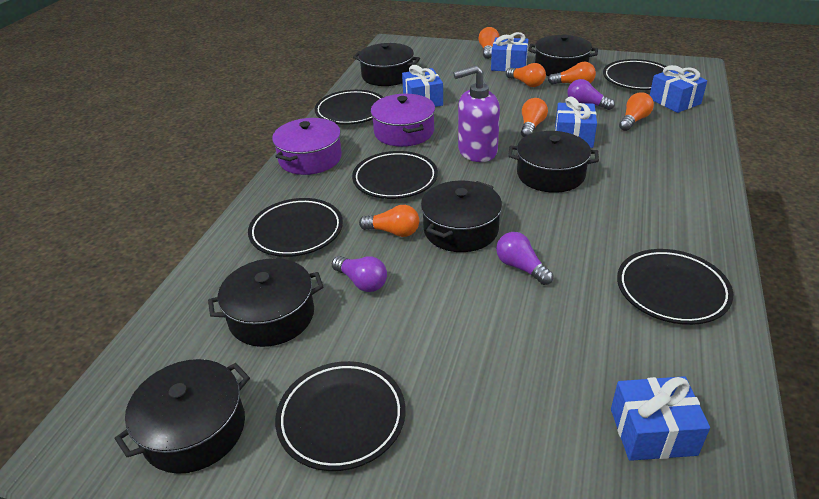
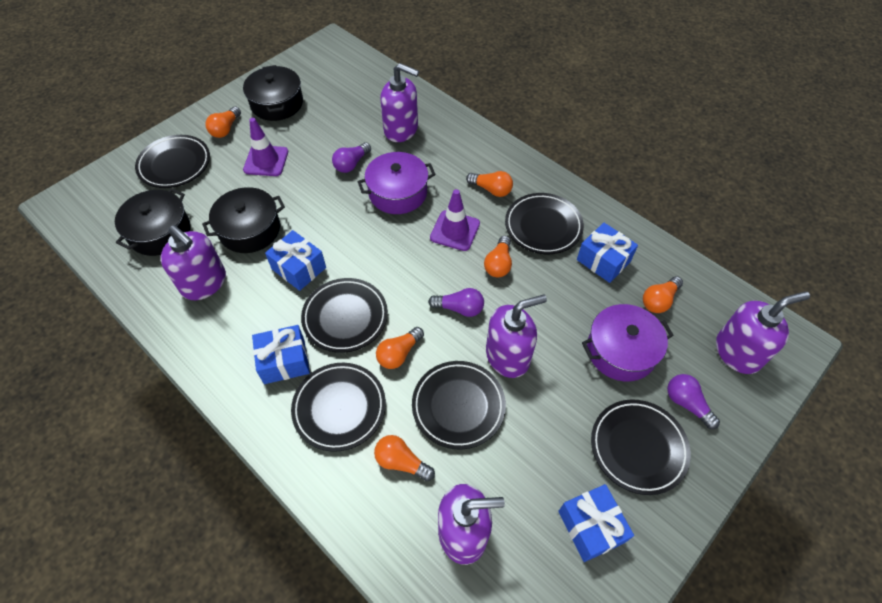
black pot: 6 -> 3
blue gift: 5 -> 4
purple soap dispenser: 1 -> 5
purple traffic cone: 0 -> 2

